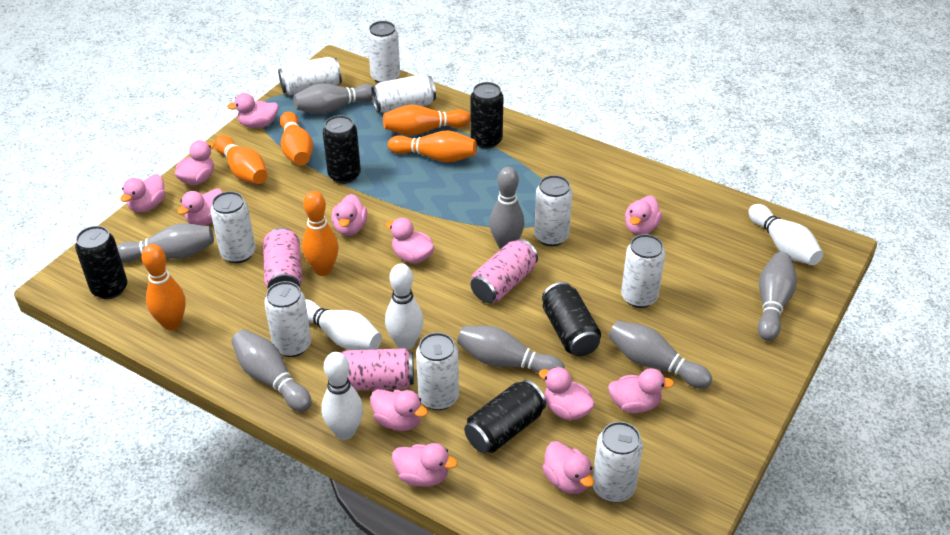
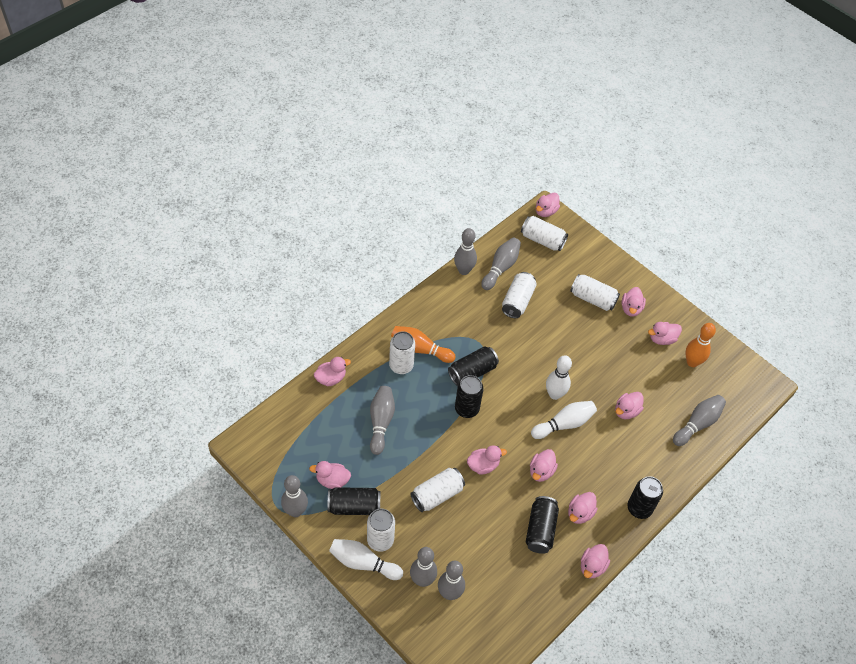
orange bowling pin: 6 -> 2
pink can: 3 -> 0
pink duck: 12 -> 10
white bowling pin: 4 -> 3
white can: 9 -> 6

